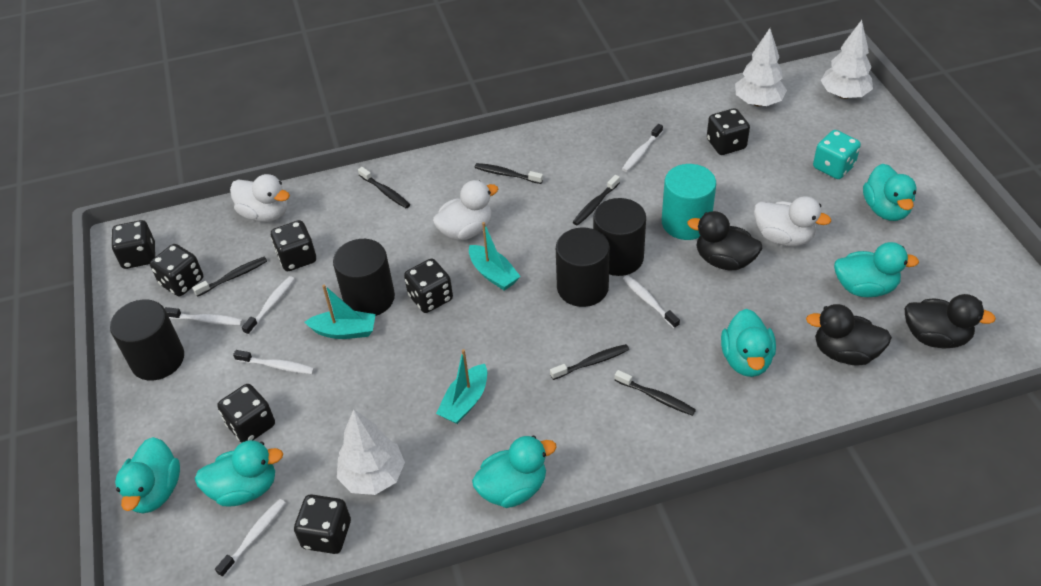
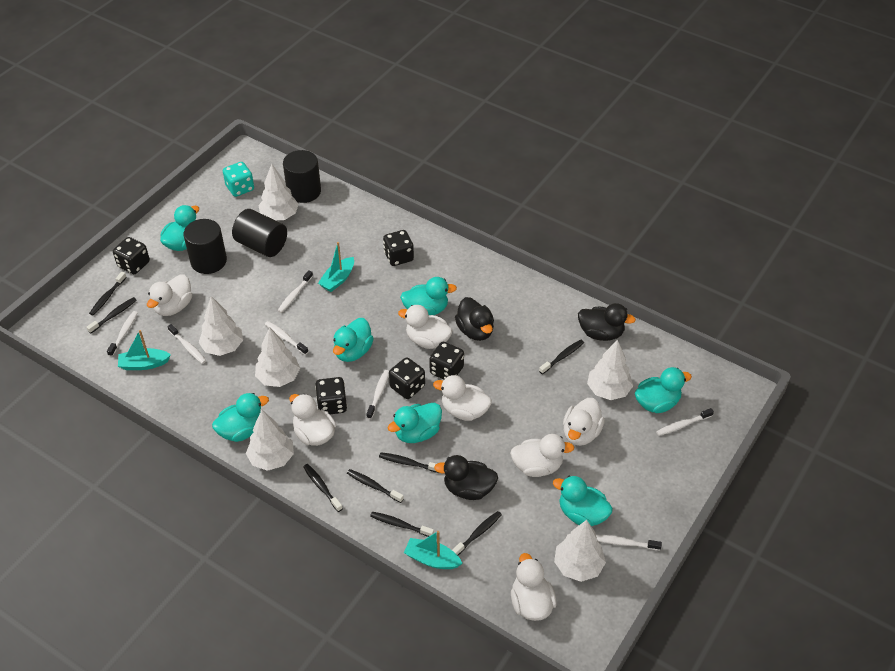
black cylinder: 4 -> 3
black dice: 7 -> 5
black toothbrush: 6 -> 8
turquoise cylinder: 1 -> 0
turquoise duck: 6 -> 7
white duck: 3 -> 7
white toothbrush: 6 -> 7
white tree: 3 -> 6

